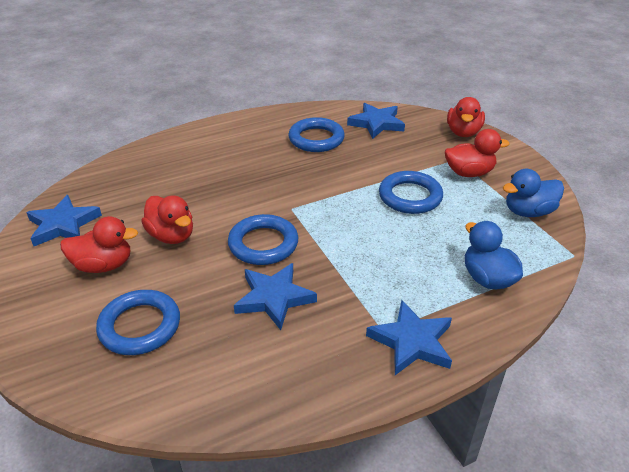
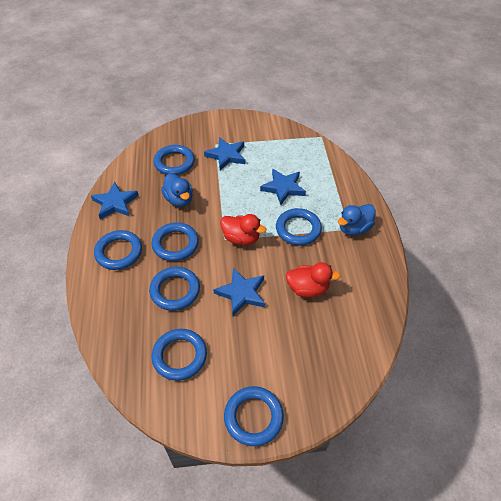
blue ring: 4 -> 7
red duck: 4 -> 2

